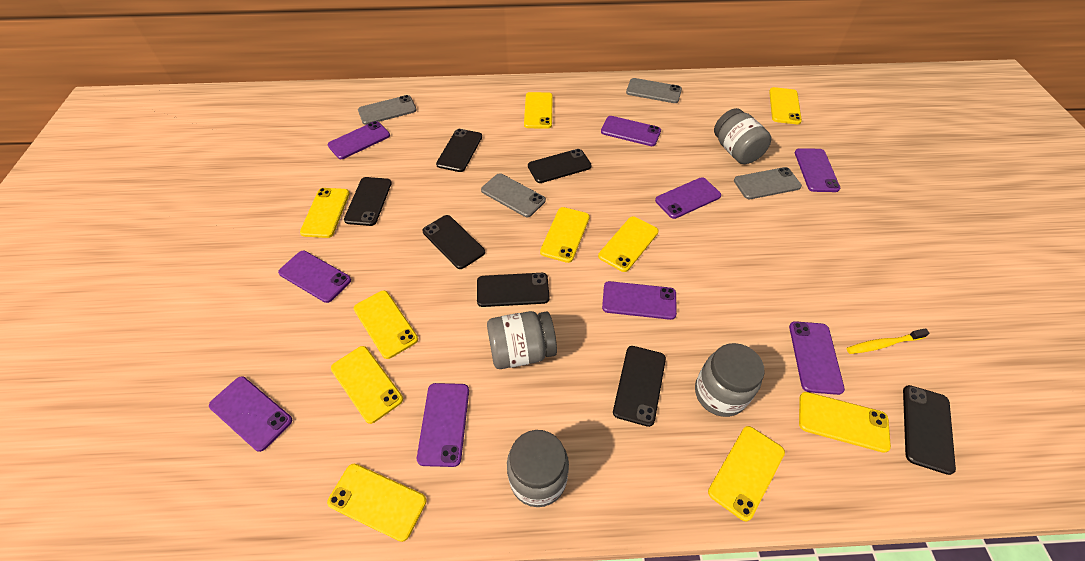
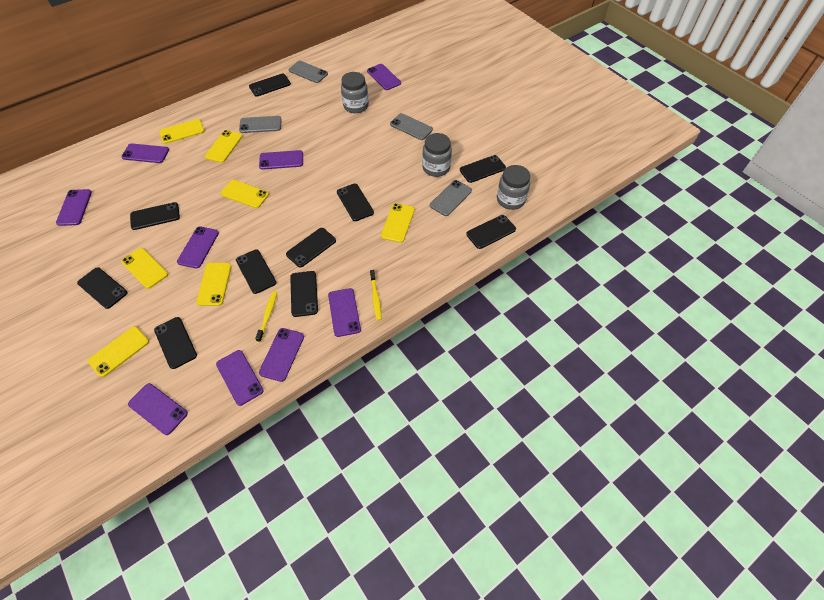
black phone: 7 -> 10
grey jar: 4 -> 3
yellow phone: 10 -> 7
yellow toothbrush: 1 -> 2

